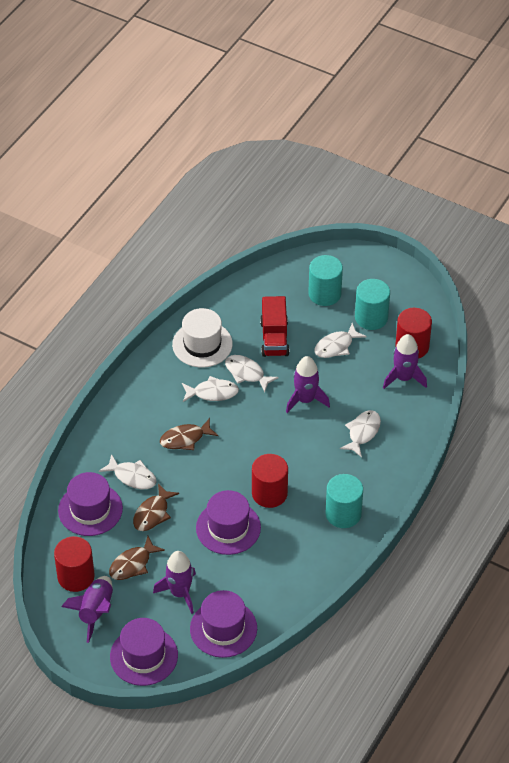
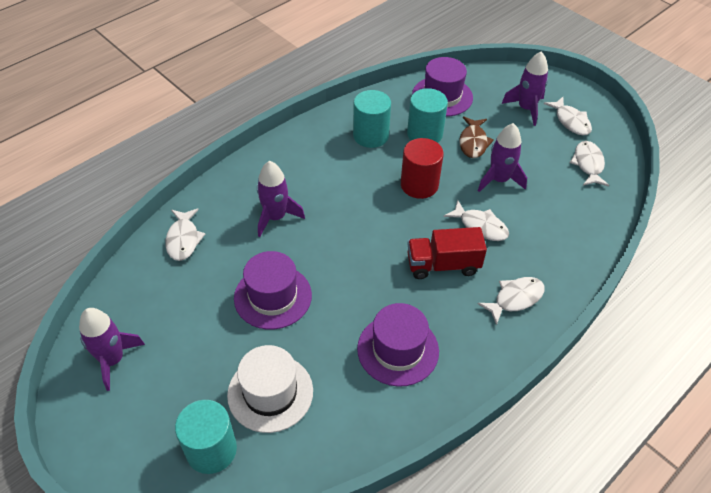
brown fish: 3 -> 1
purple hat: 4 -> 3
red cylinder: 3 -> 1

